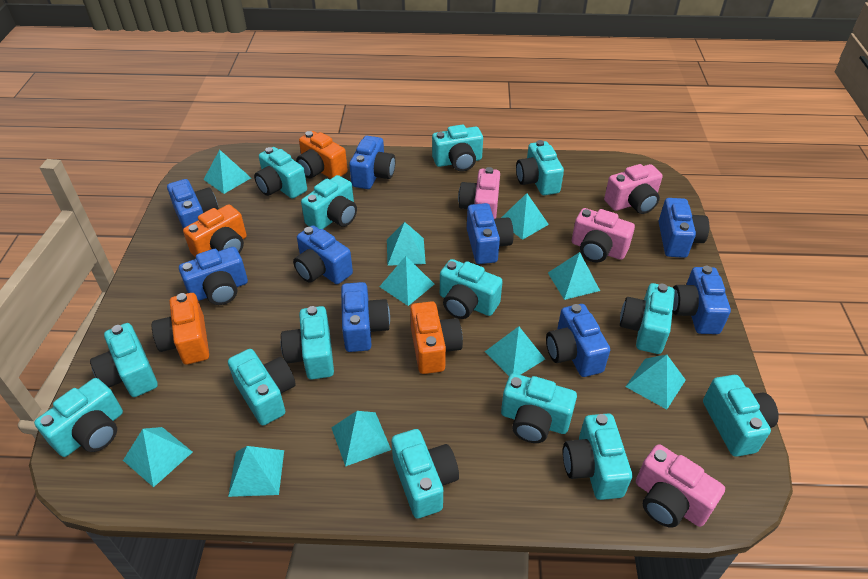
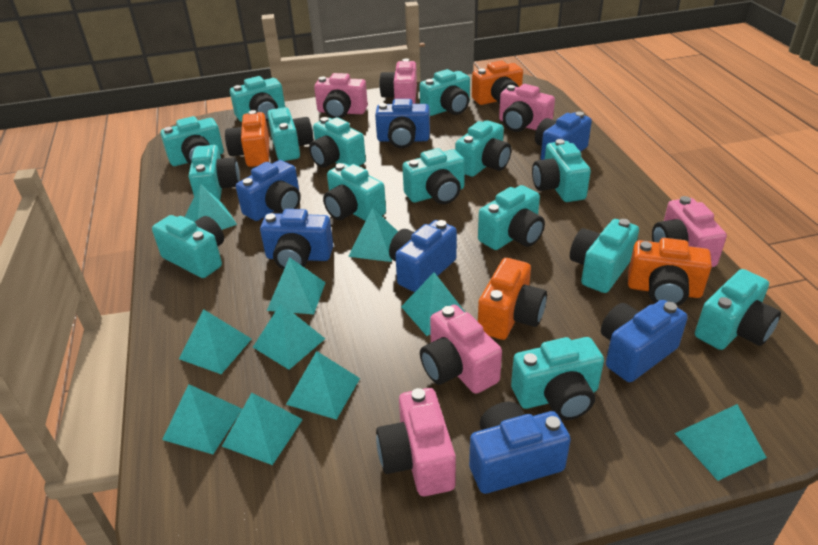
blue camera: 9 -> 7
pink camera: 4 -> 6
turquoise camera: 14 -> 15

